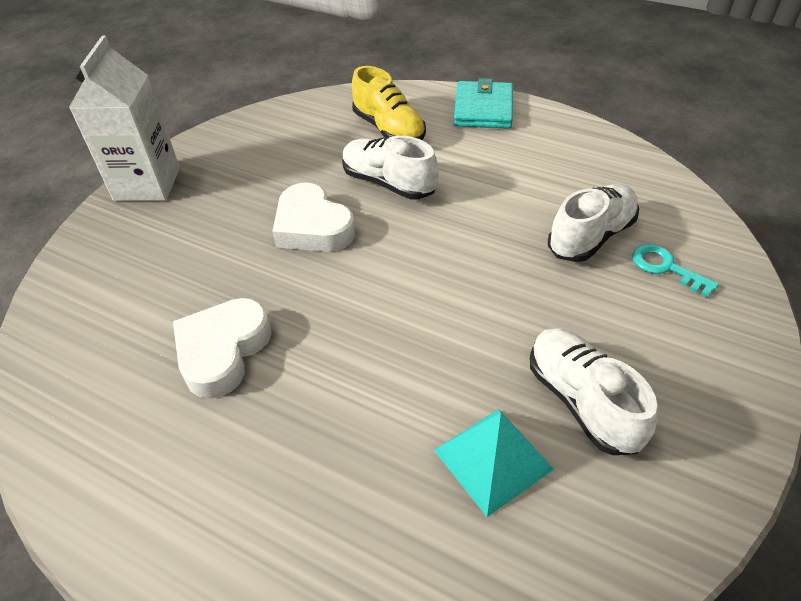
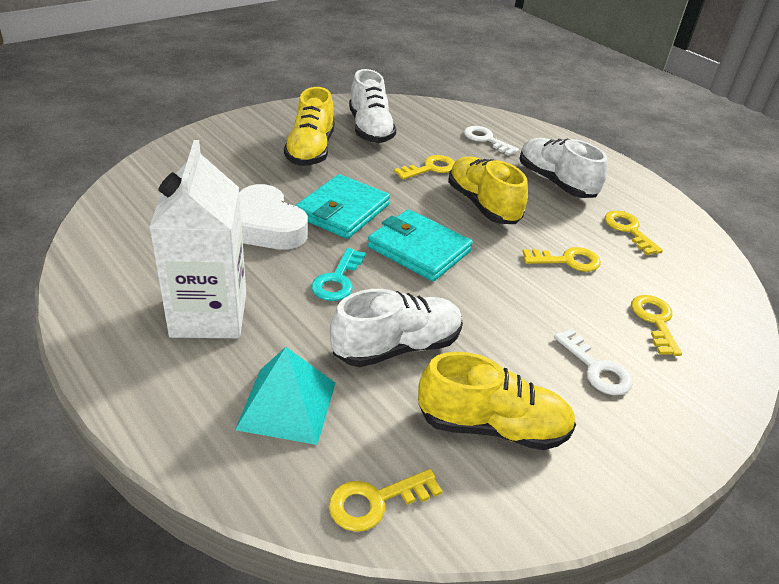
turquoise wallet: 1 -> 2
white heart: 2 -> 1
white key: 0 -> 2
yellow key: 0 -> 5
yellow shoe: 1 -> 3

